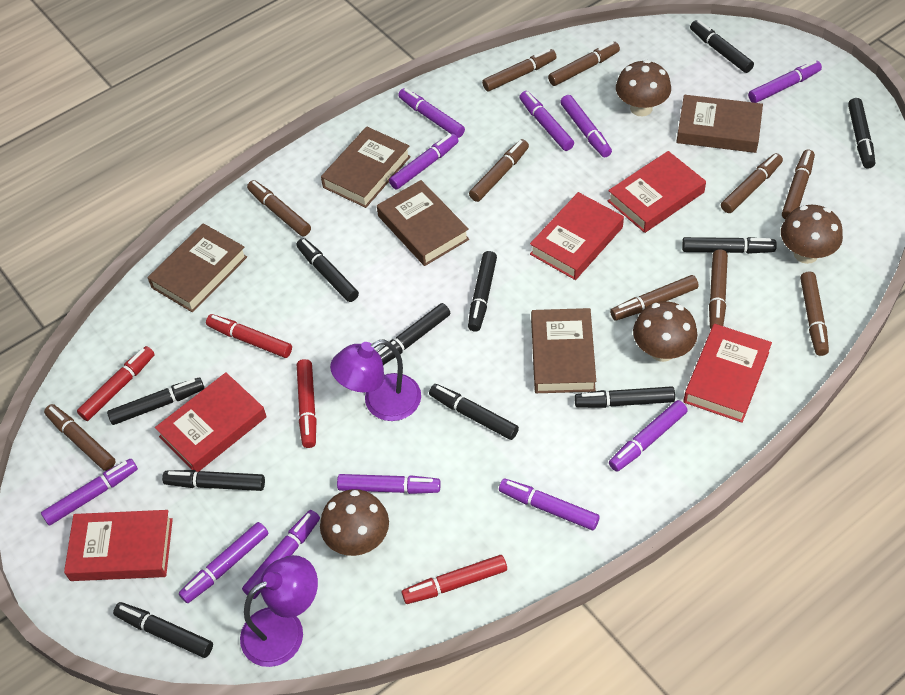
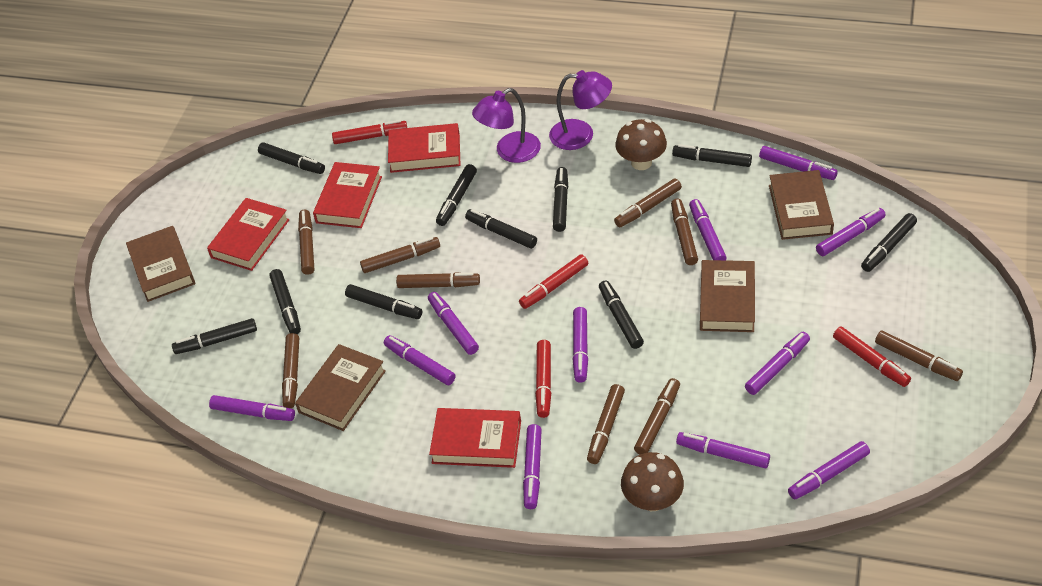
black marker: 11 -> 10
brown book: 5 -> 4
brown marker: 10 -> 9
brown mushroom: 4 -> 2
red book: 5 -> 4

